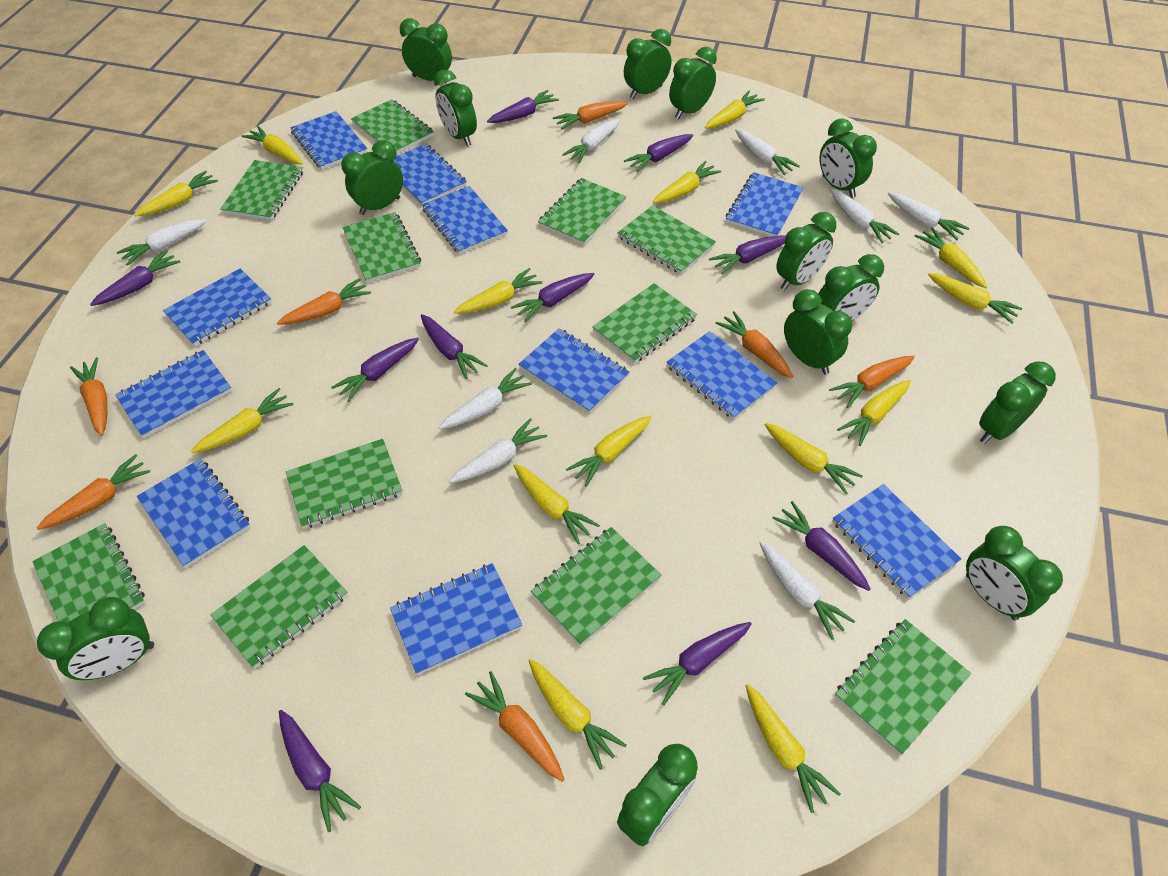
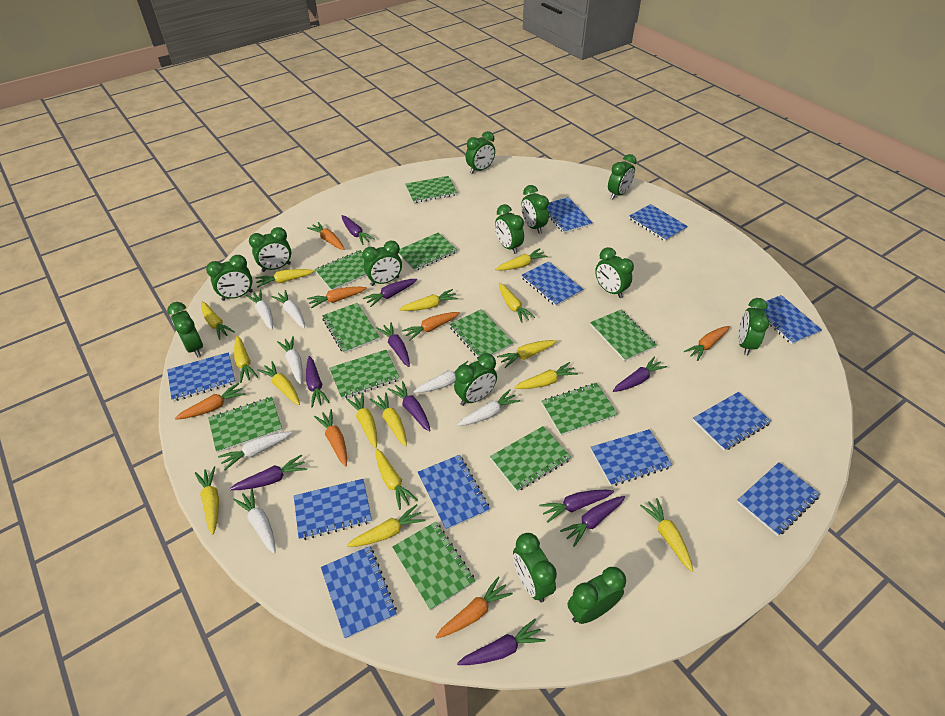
white carrot: 8 -> 7
yellow carrot: 14 -> 15

